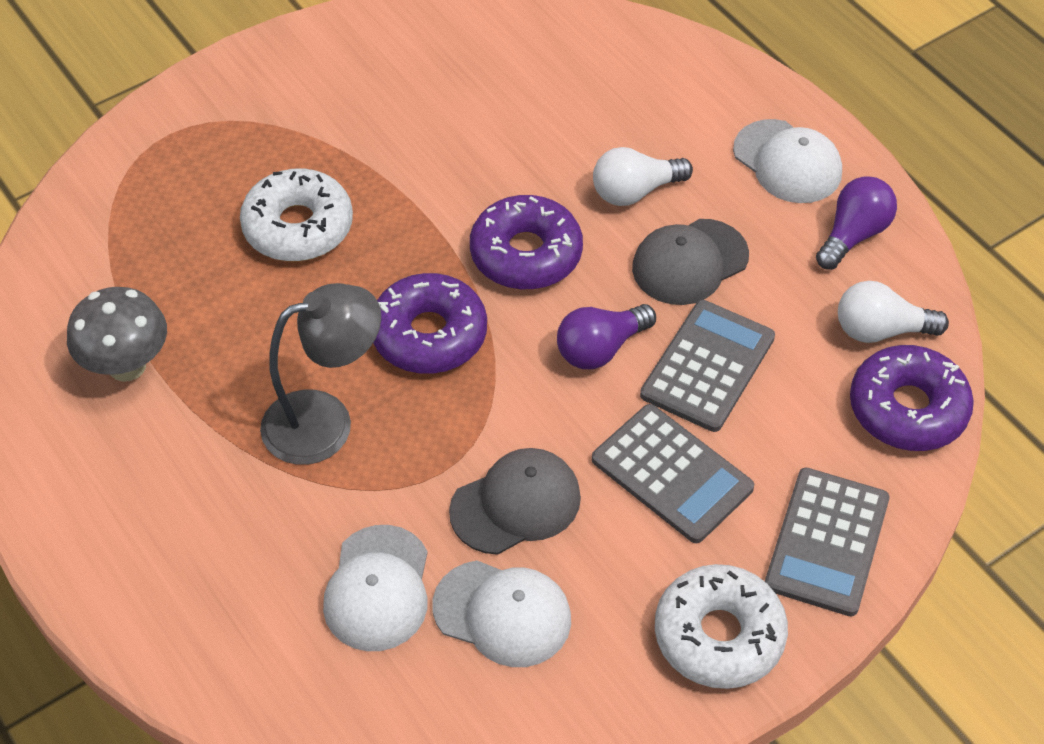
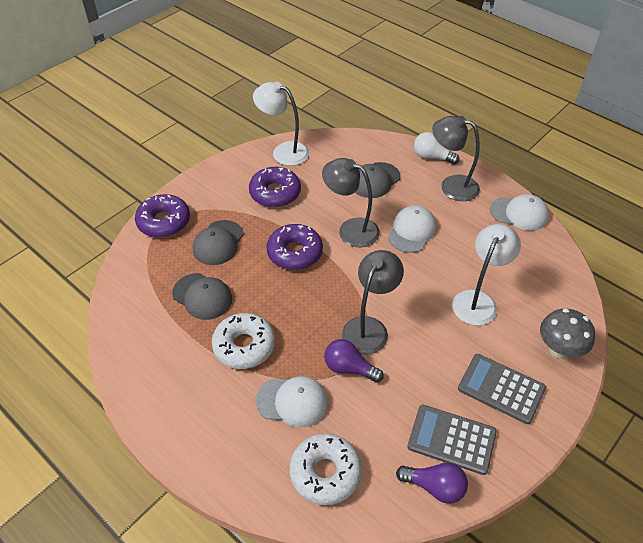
grey calculator: 3 -> 2
grey cap: 2 -> 3
grey lamp: 1 -> 3
white lamp: 0 -> 2
white light bulb: 2 -> 1

